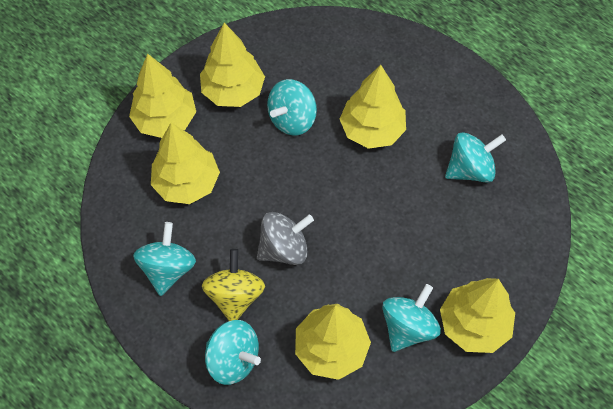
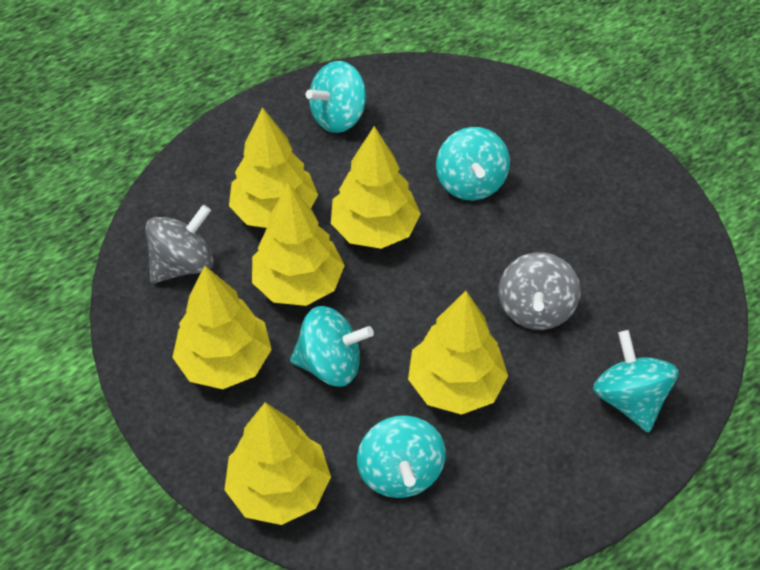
grey spinning top: 1 -> 2
yellow spinning top: 1 -> 0

